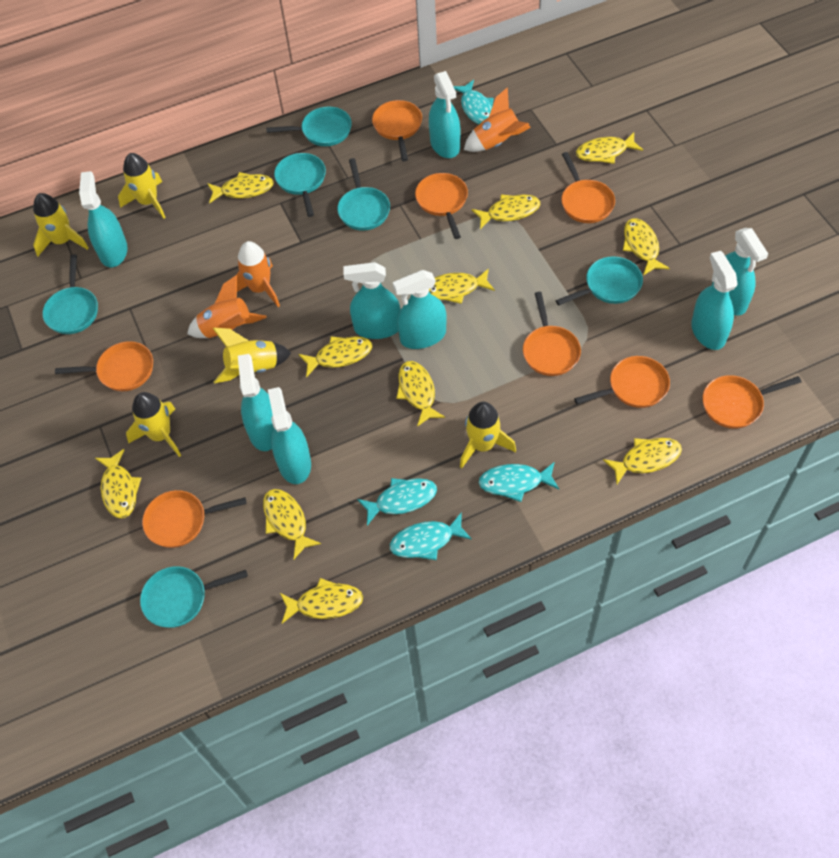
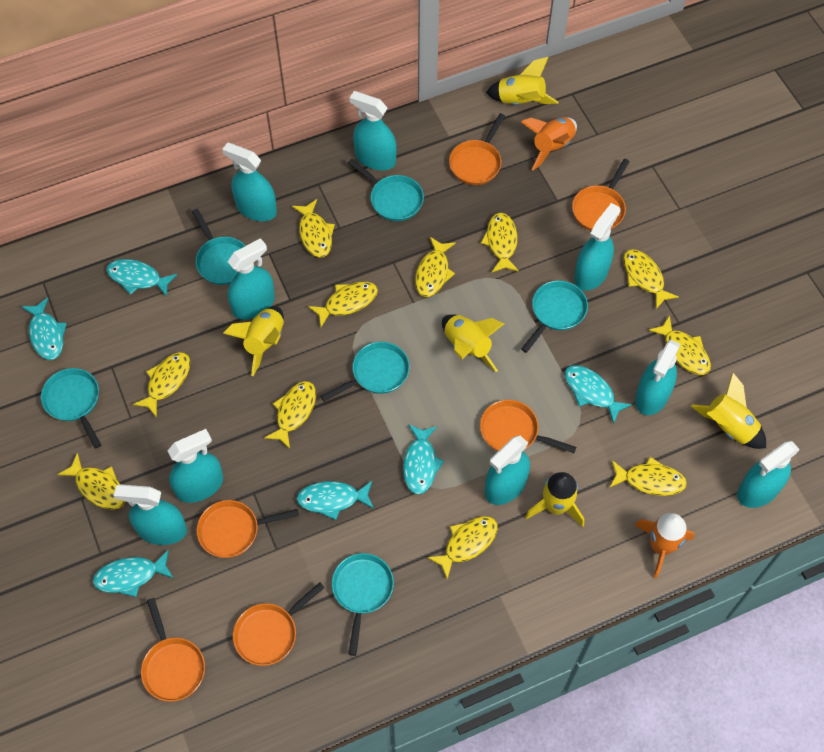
orange pan: 8 -> 6
orange rocket: 3 -> 2
turquoise fish: 4 -> 6
turquoise spray bottle: 8 -> 9

